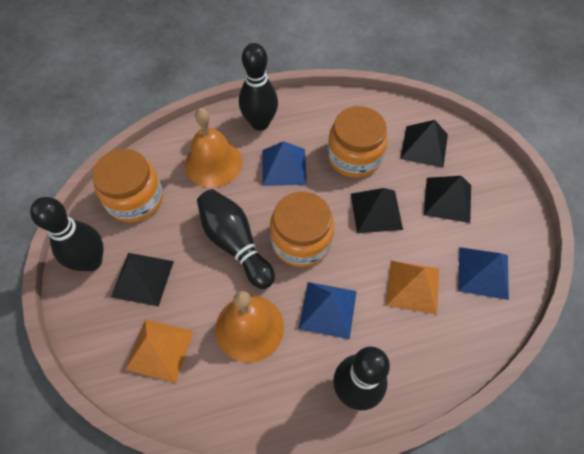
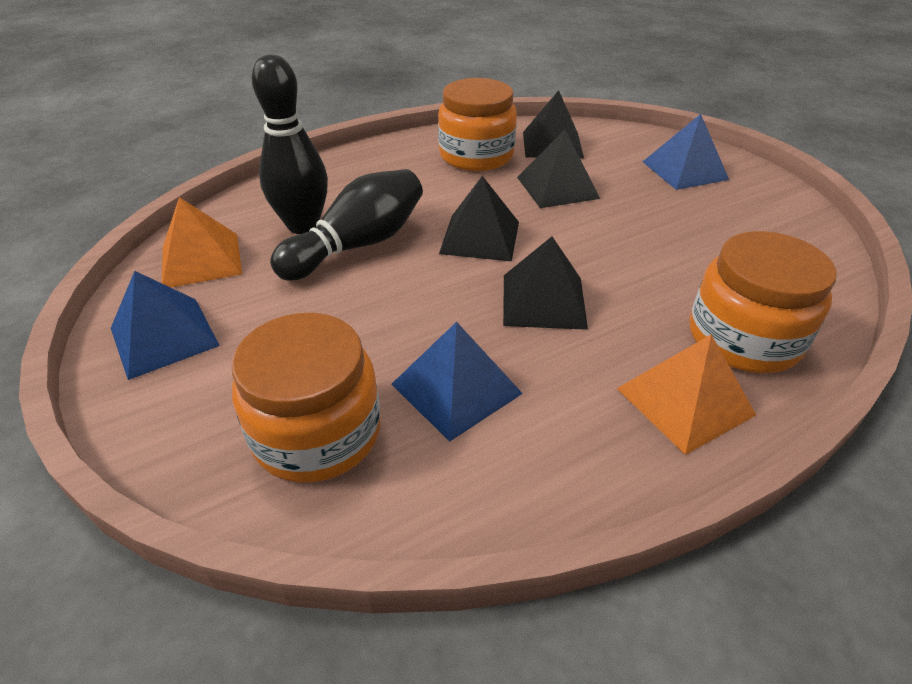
black bowling pin: 4 -> 2
orange bell: 2 -> 0

